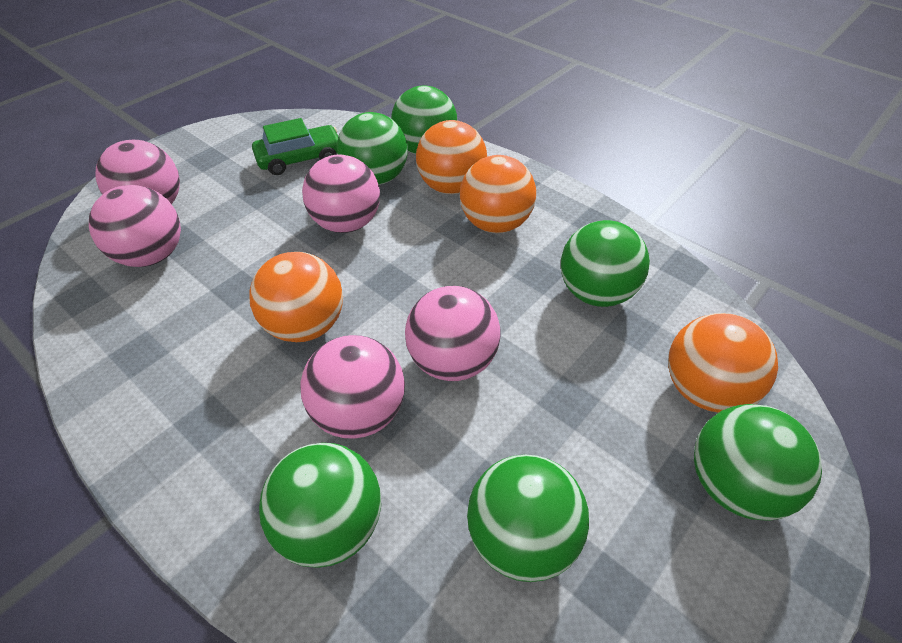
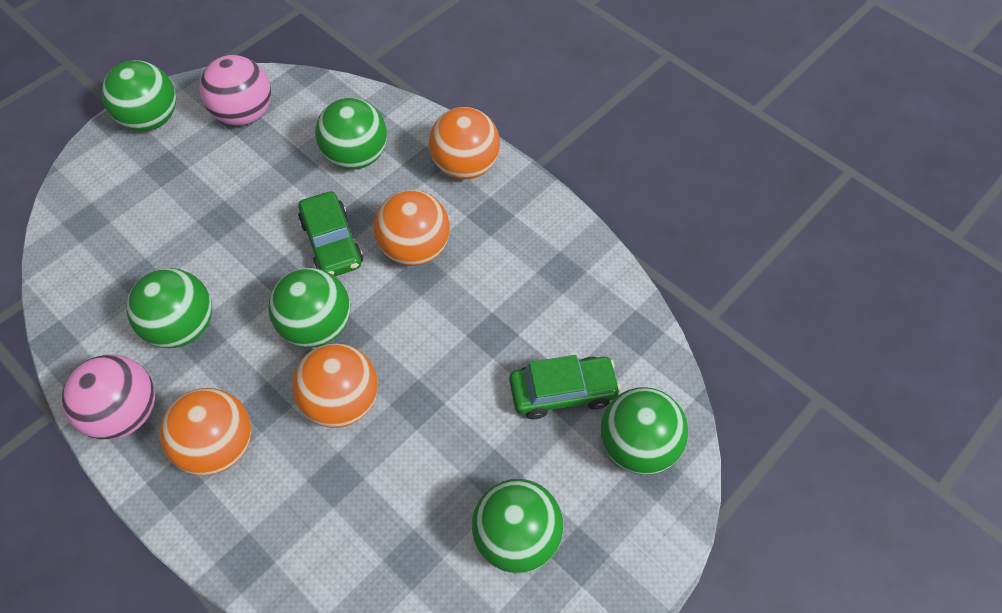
green car: 1 -> 2
pink ball: 5 -> 2

